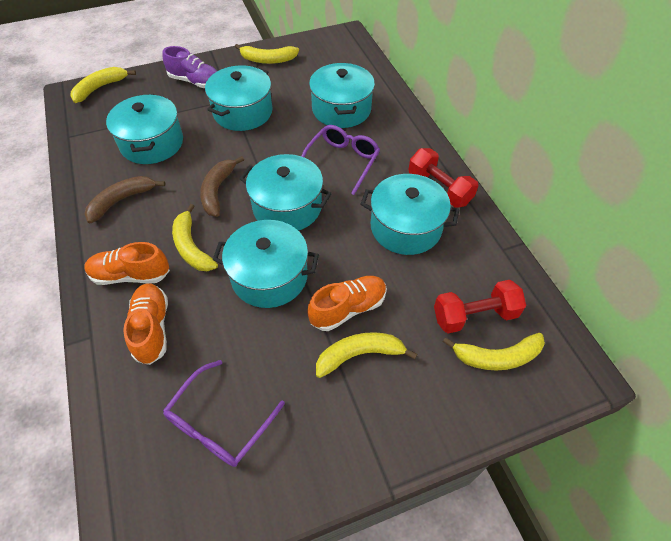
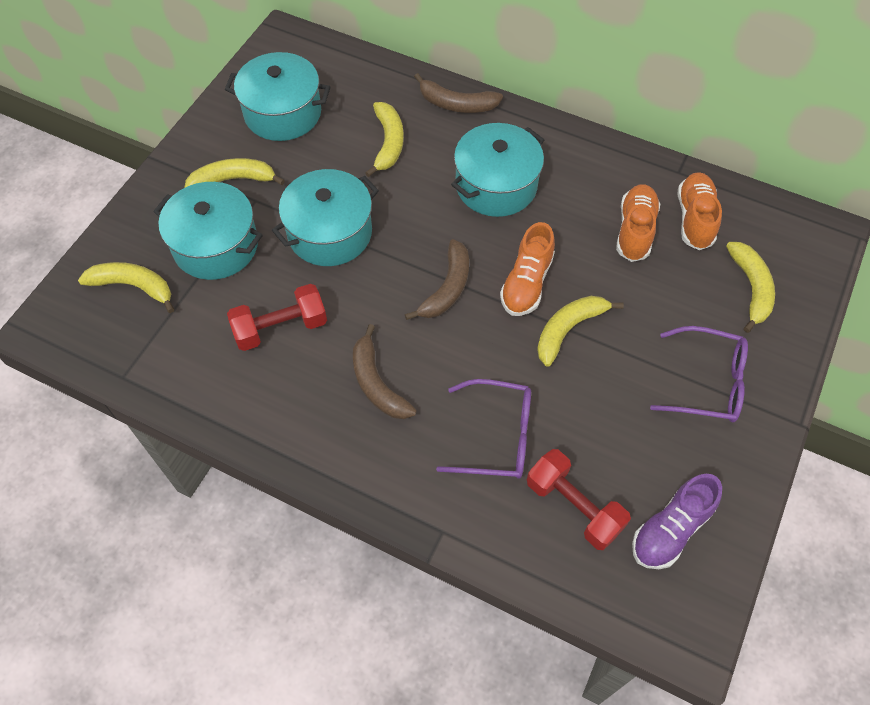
brown banana: 2 -> 3
turquoise pot: 6 -> 4

